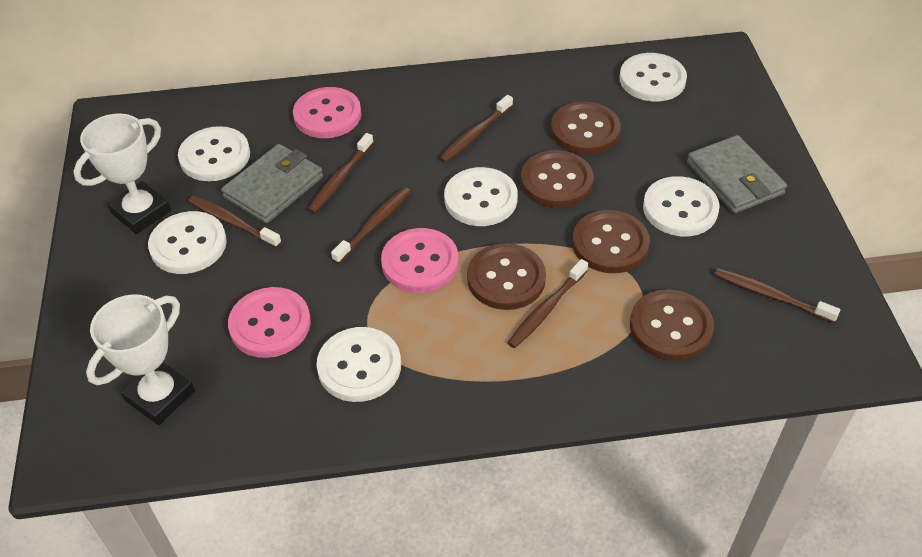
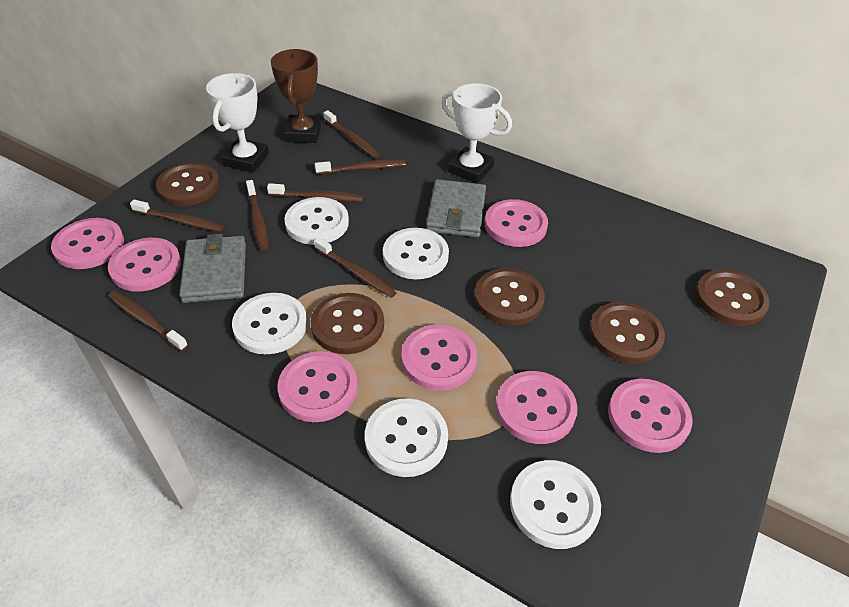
brown toothbrush: 6 -> 7
brown trophy: 0 -> 1
pink button: 3 -> 7
white button: 6 -> 5

